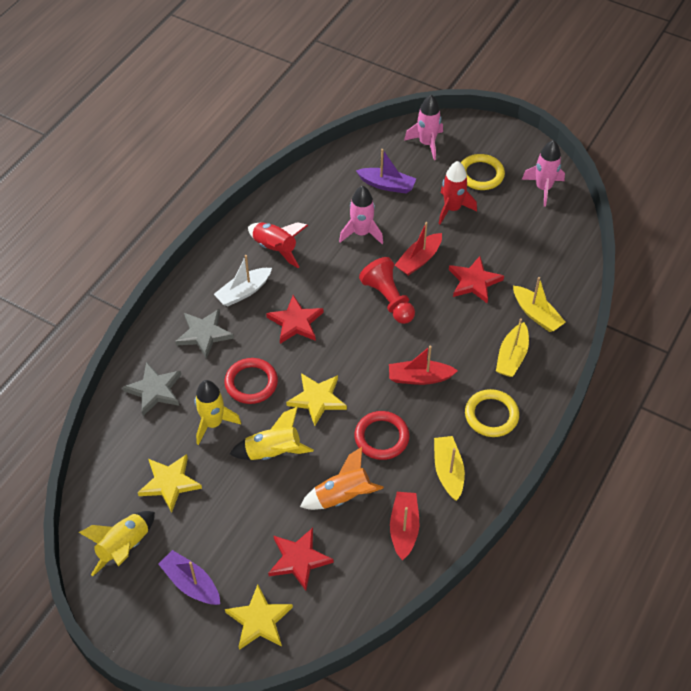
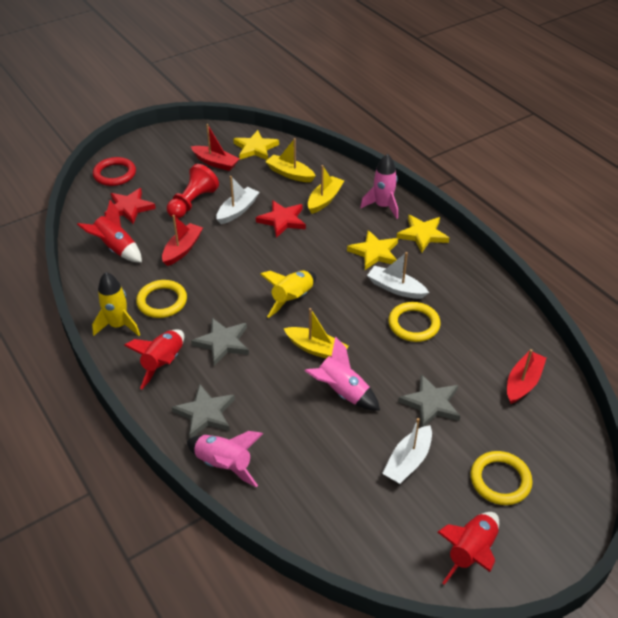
grey star: 2 -> 3
orange rocket: 1 -> 0
purple boat: 2 -> 0
red ring: 2 -> 1
red rocket: 2 -> 3
red star: 3 -> 2
white boat: 1 -> 3
yellow ring: 2 -> 3
yellow rocket: 3 -> 2

